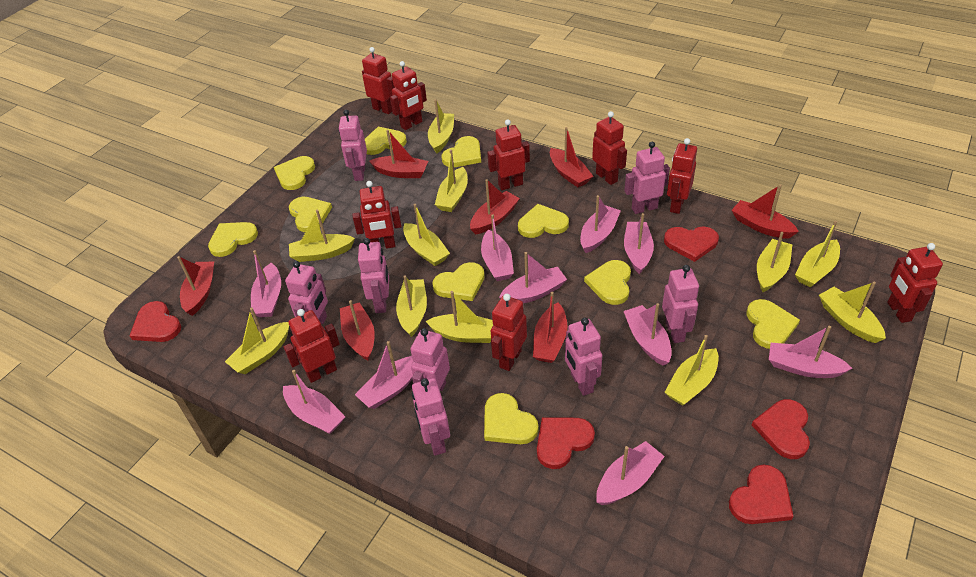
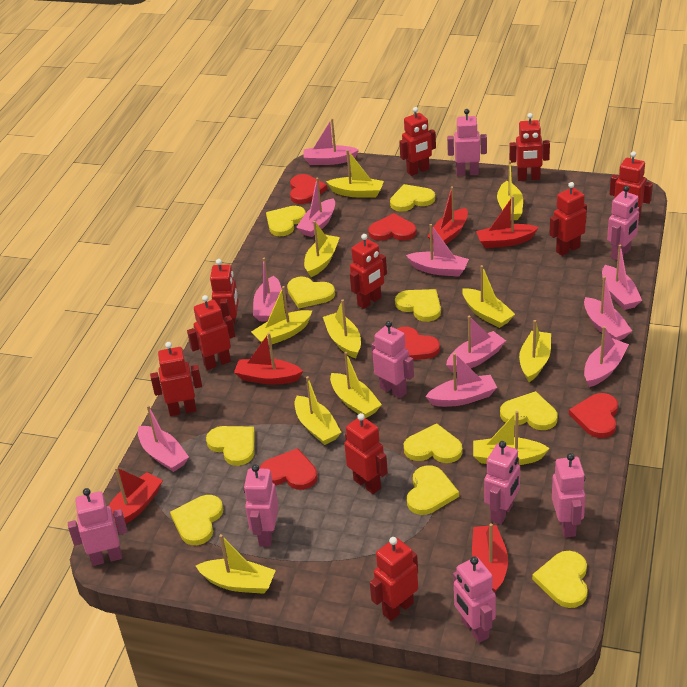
red boat: 7 -> 5
red robot: 9 -> 10

